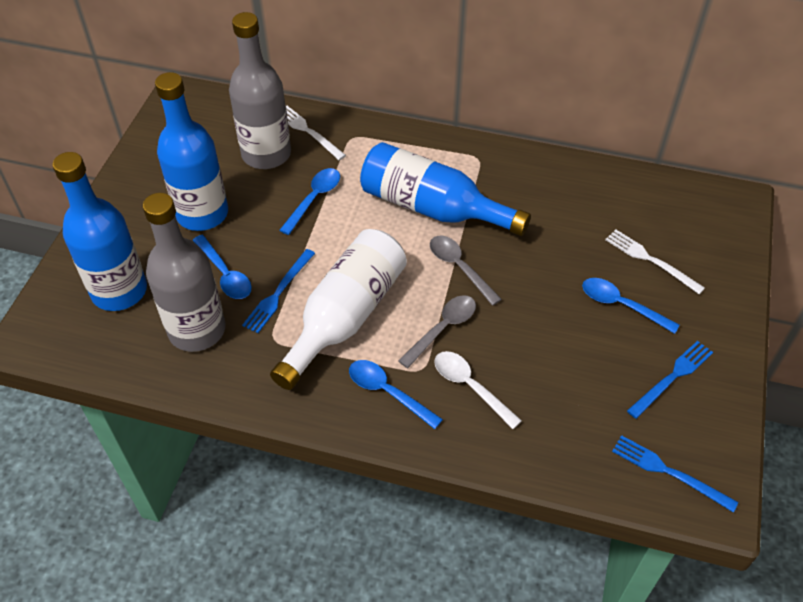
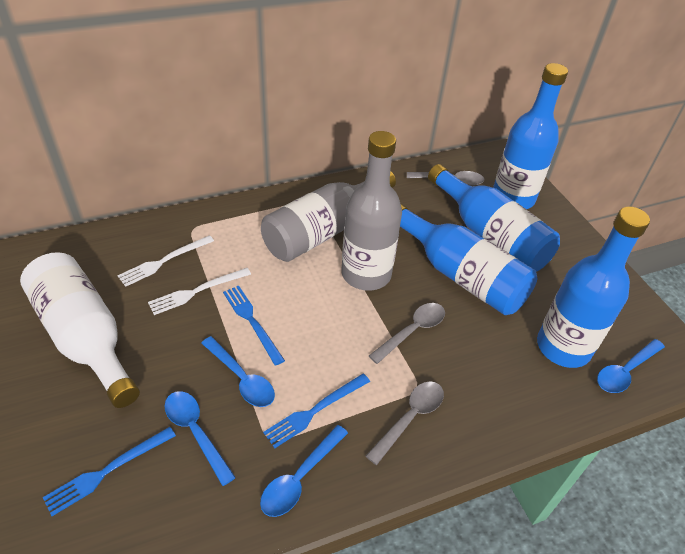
blue bottle: 3 -> 4
grey spoon: 2 -> 3
white spoon: 1 -> 0

